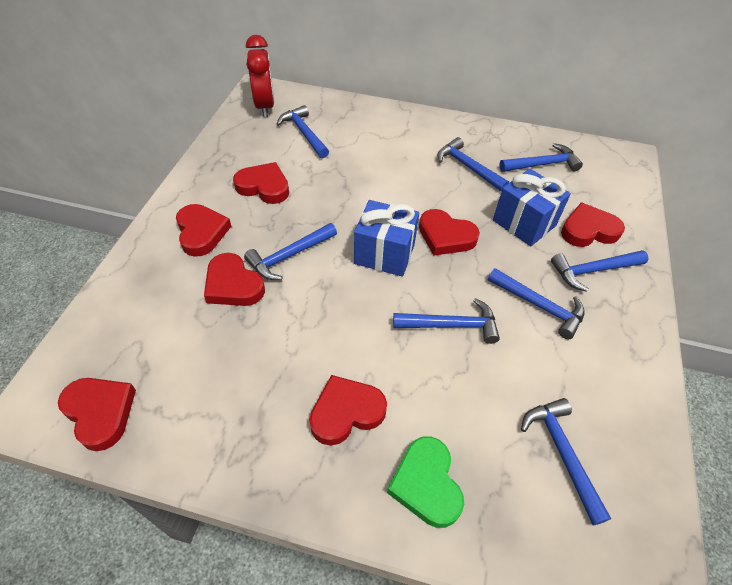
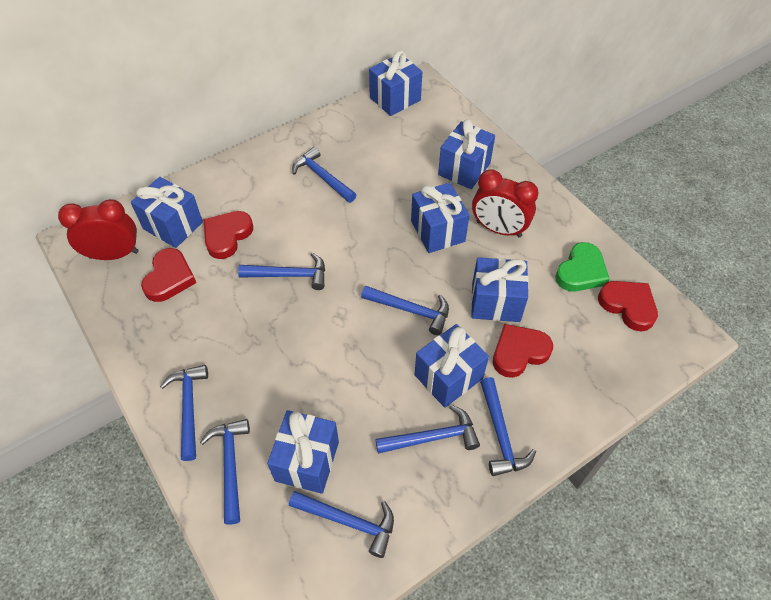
blue gift: 2 -> 7
red clock: 1 -> 2
red heart: 7 -> 4

